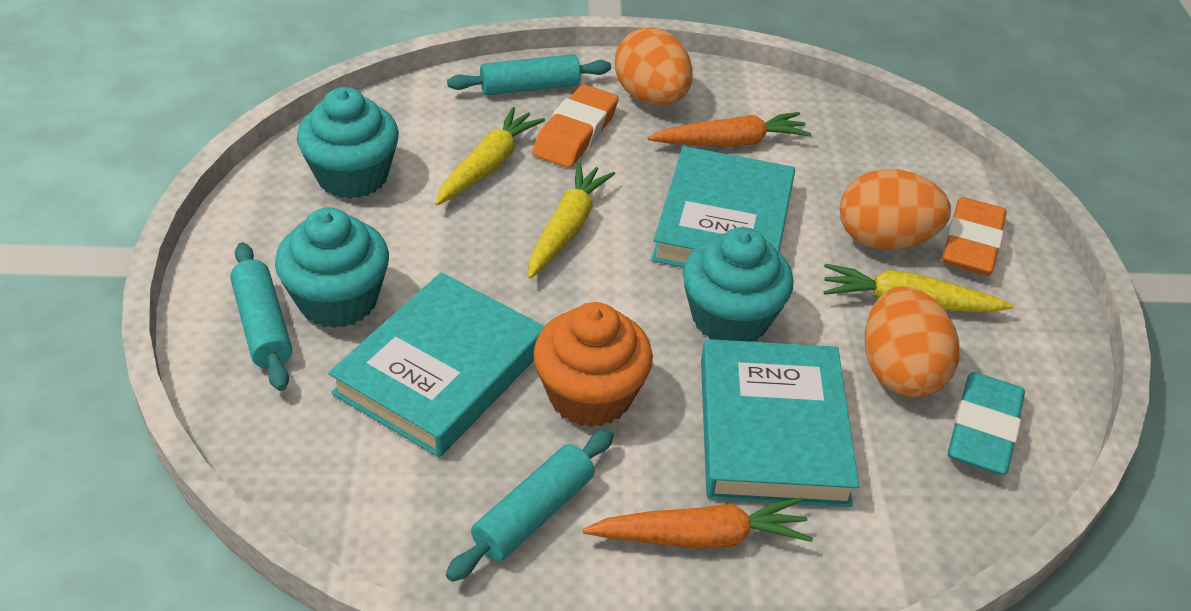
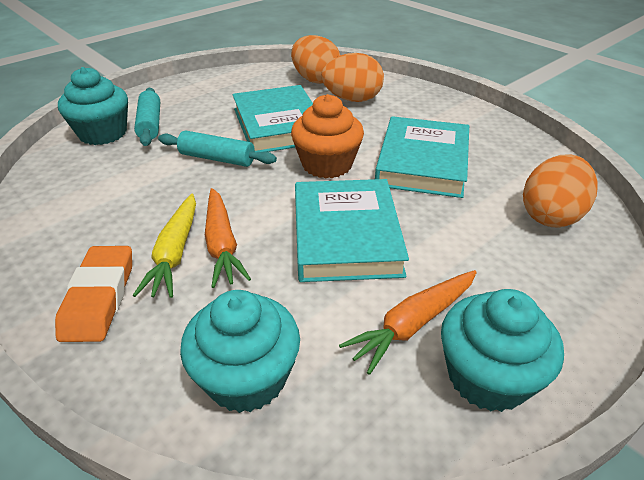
orange eraser: 2 -> 1
turquoise eraser: 1 -> 0
turquoise rolling pin: 3 -> 2
yellow carrot: 3 -> 1

